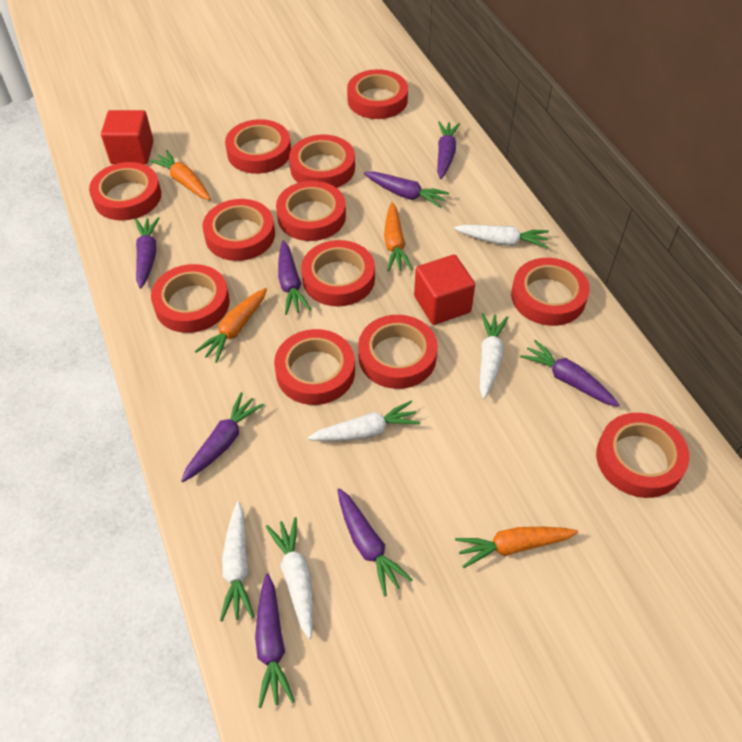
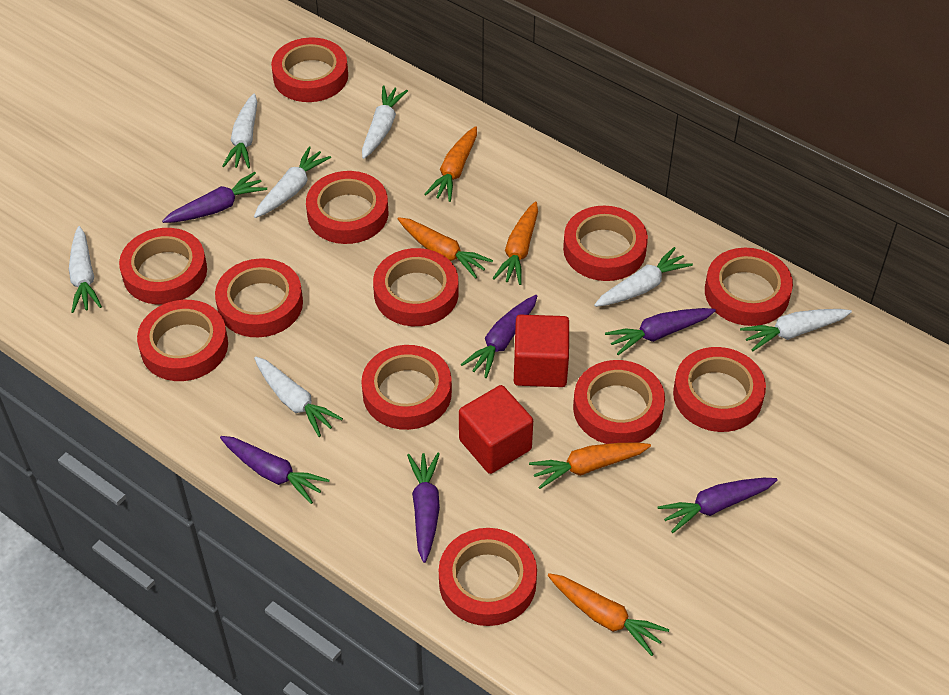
orange carrot: 4 -> 5
purple carrot: 8 -> 6
white carrot: 5 -> 7

